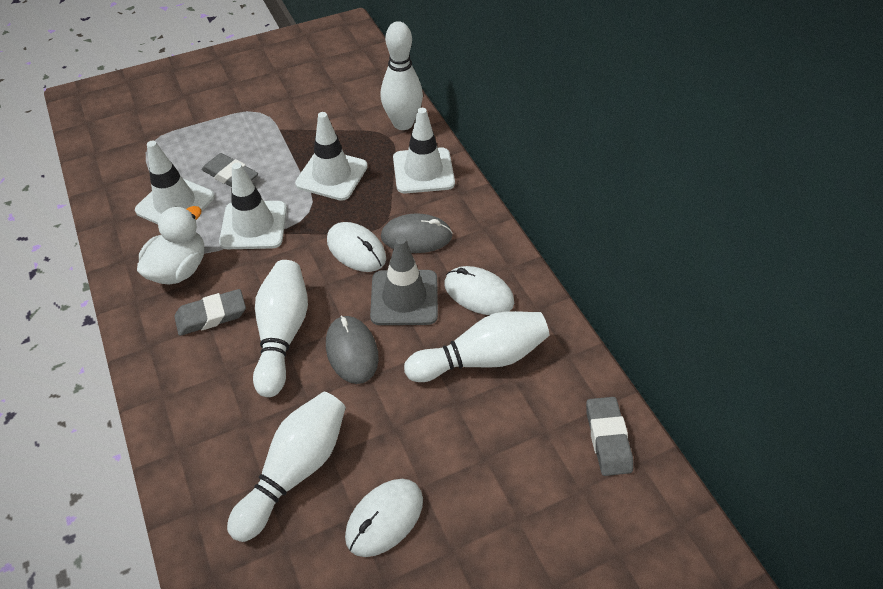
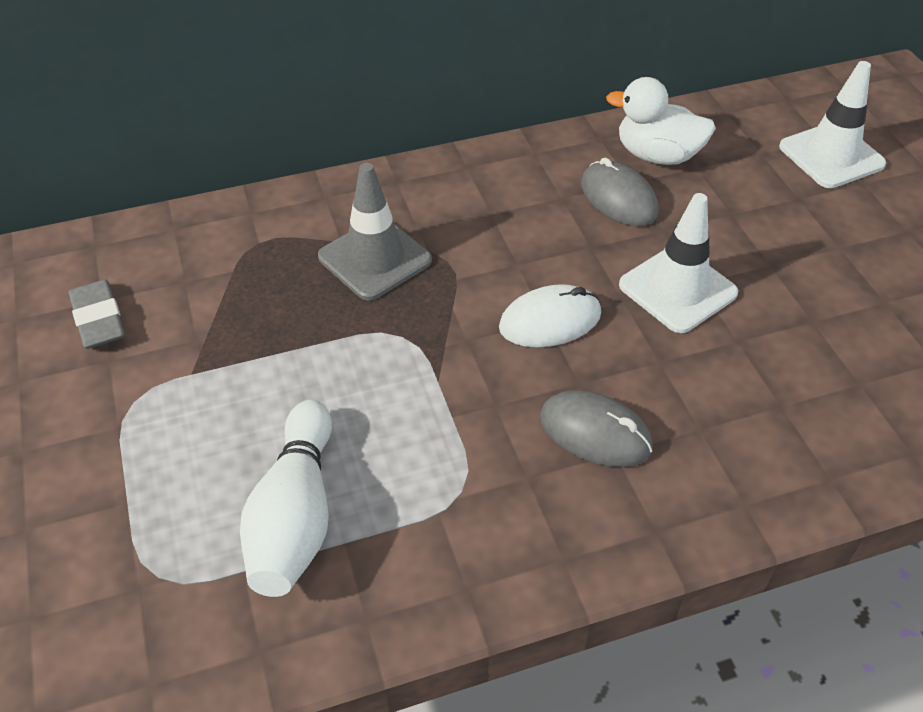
grey eraser: 3 -> 1
white bowling pin: 4 -> 1
white mouse: 3 -> 1
white traffic cone: 4 -> 2

